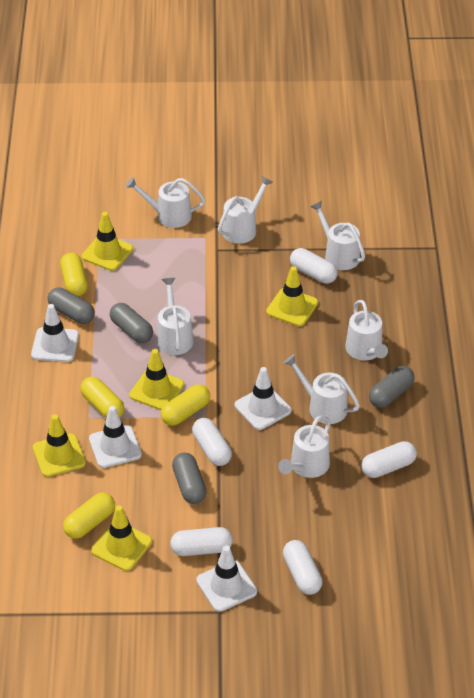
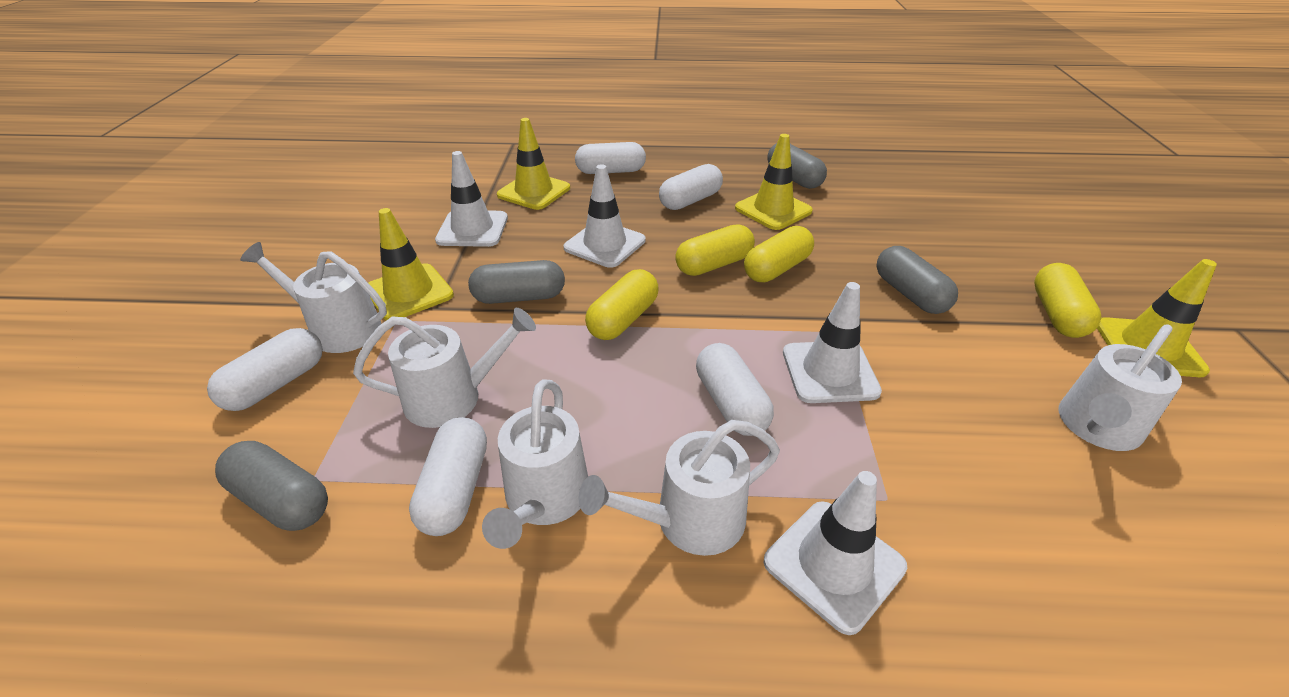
white watering can: 7 -> 5
yellow traffic cone: 5 -> 4

